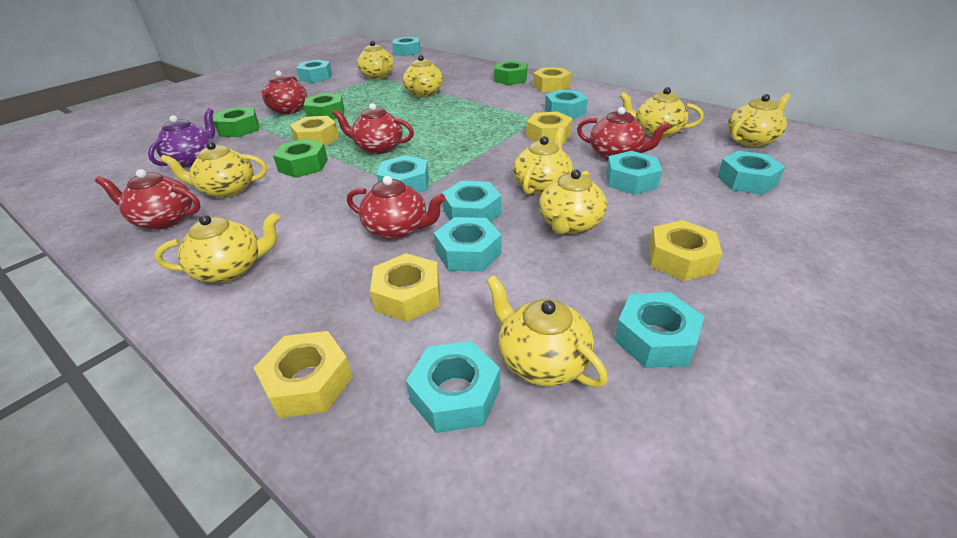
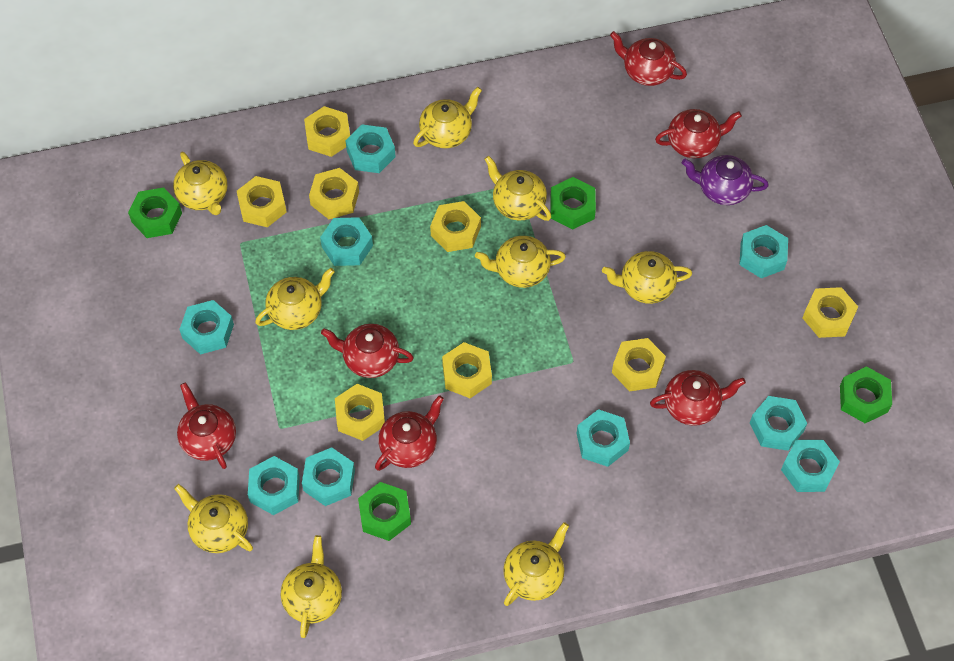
red teapot: 5 -> 6
turquoise nut: 10 -> 9
yellow nut: 6 -> 8

